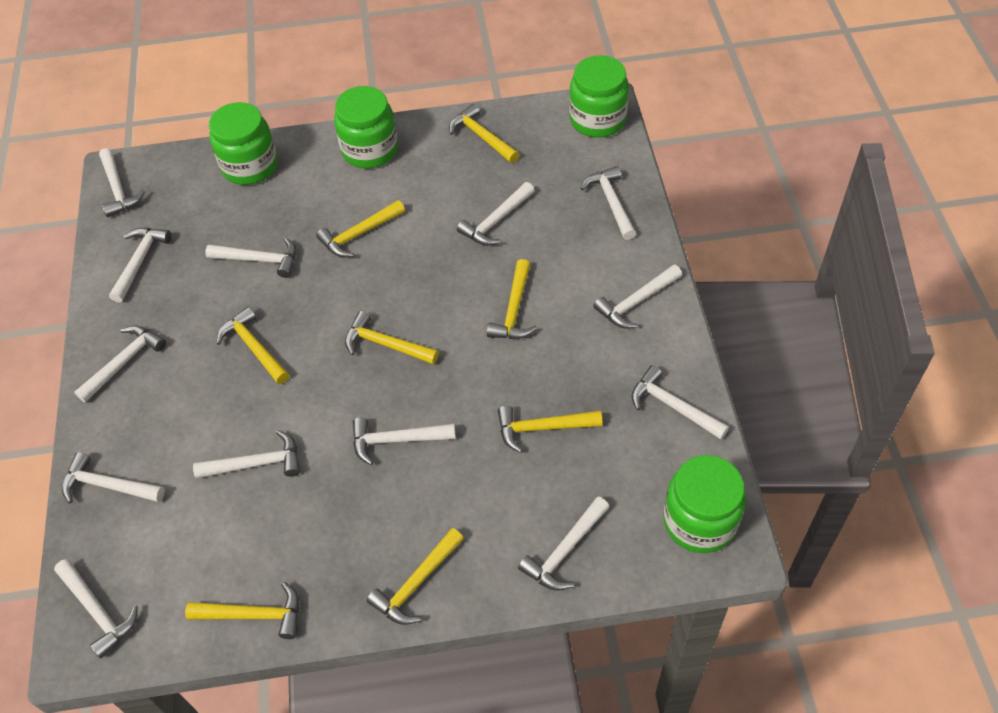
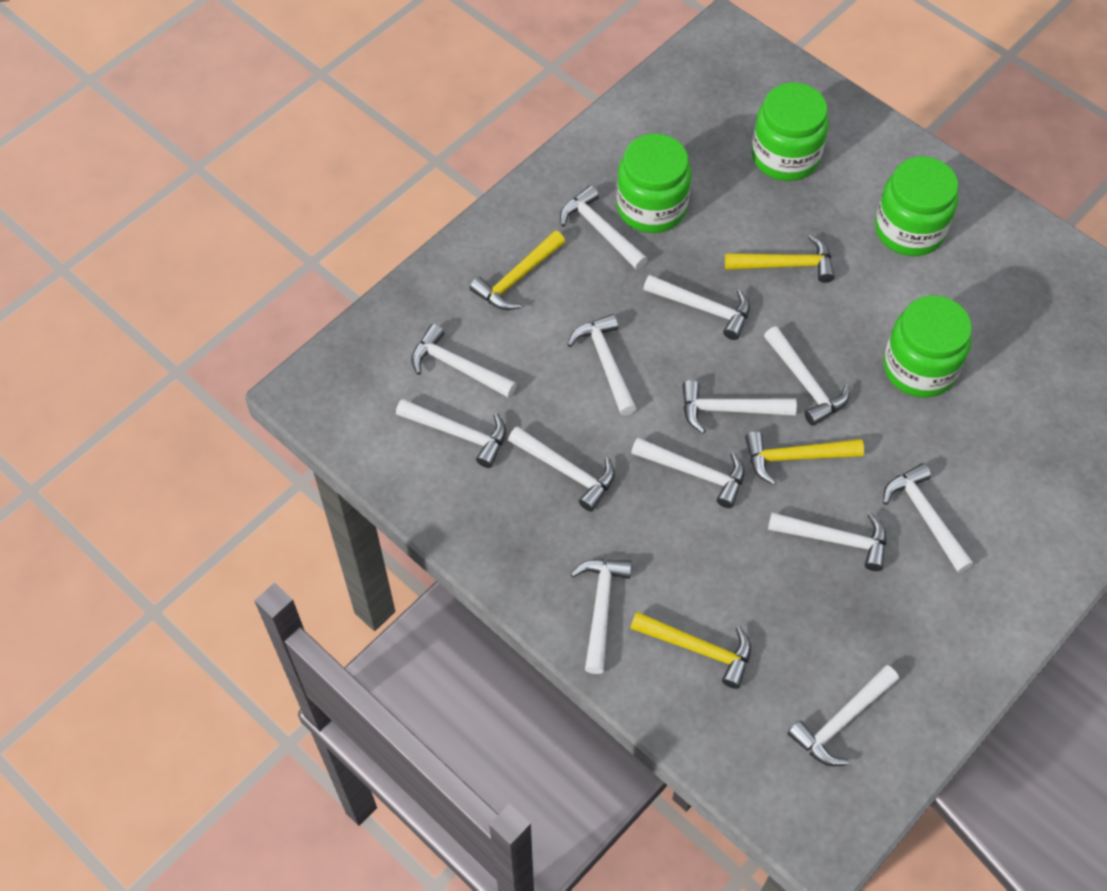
yellow hammer: 8 -> 4

